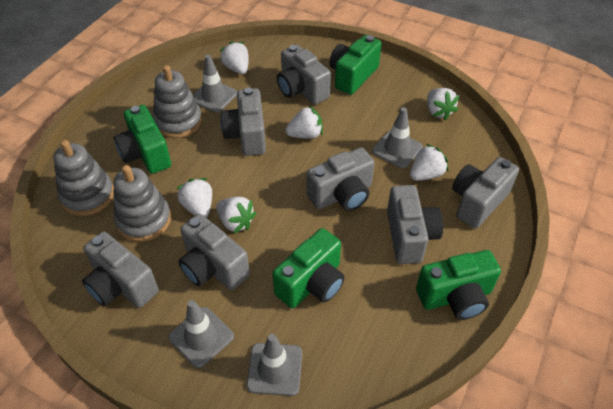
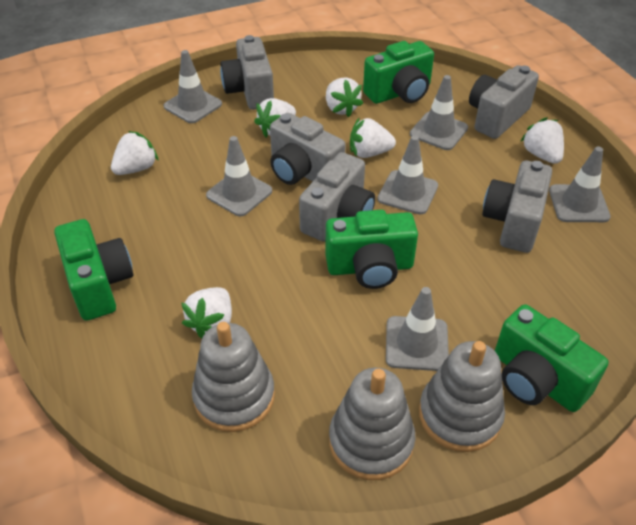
grey camera: 7 -> 5
grey traffic cone: 4 -> 6

